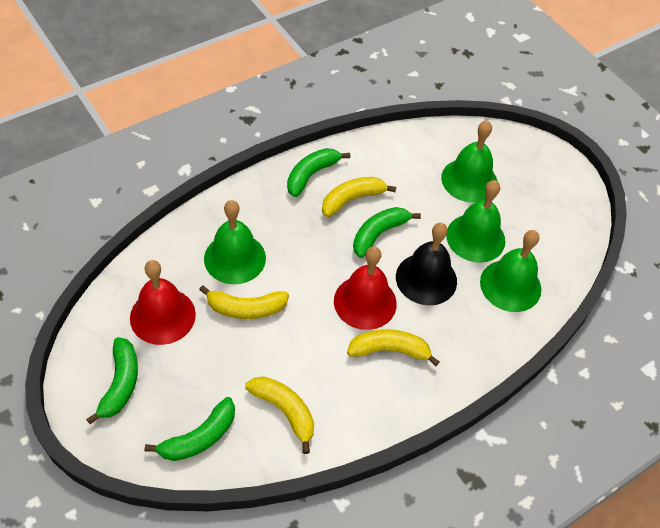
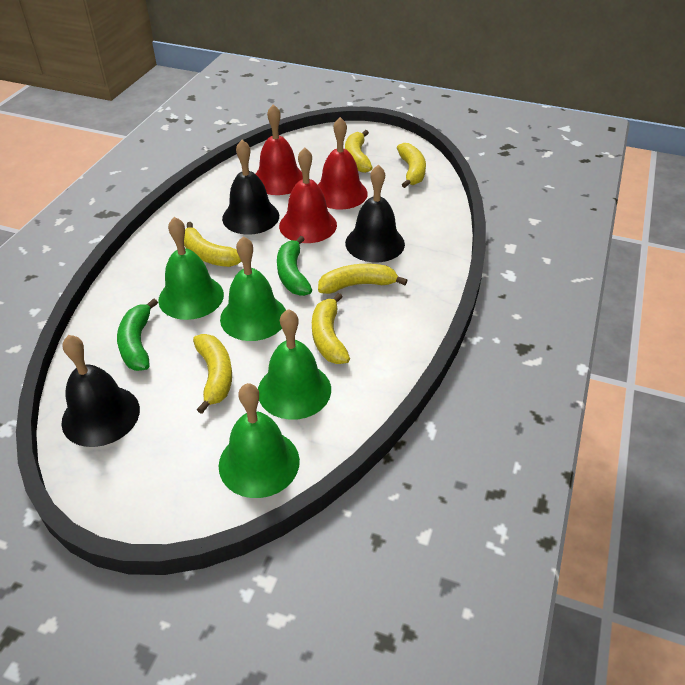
black bell: 1 -> 3
green banana: 4 -> 2
red bell: 2 -> 3
yellow banana: 4 -> 6

